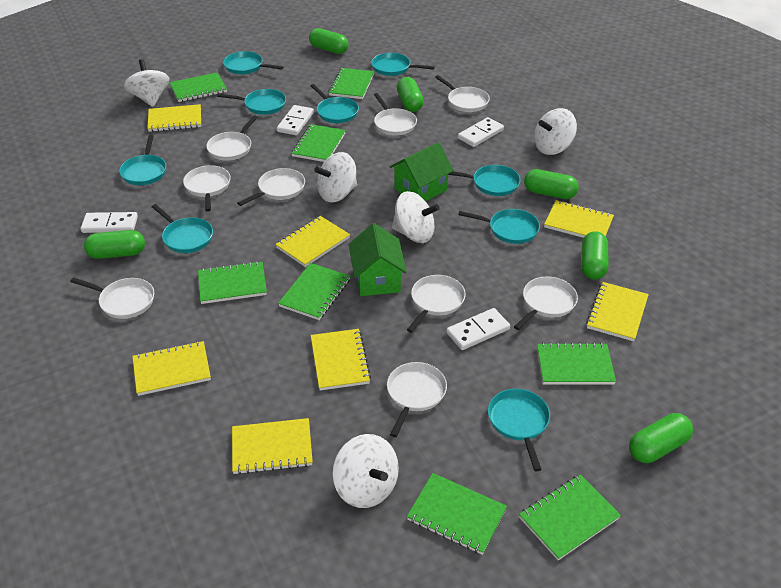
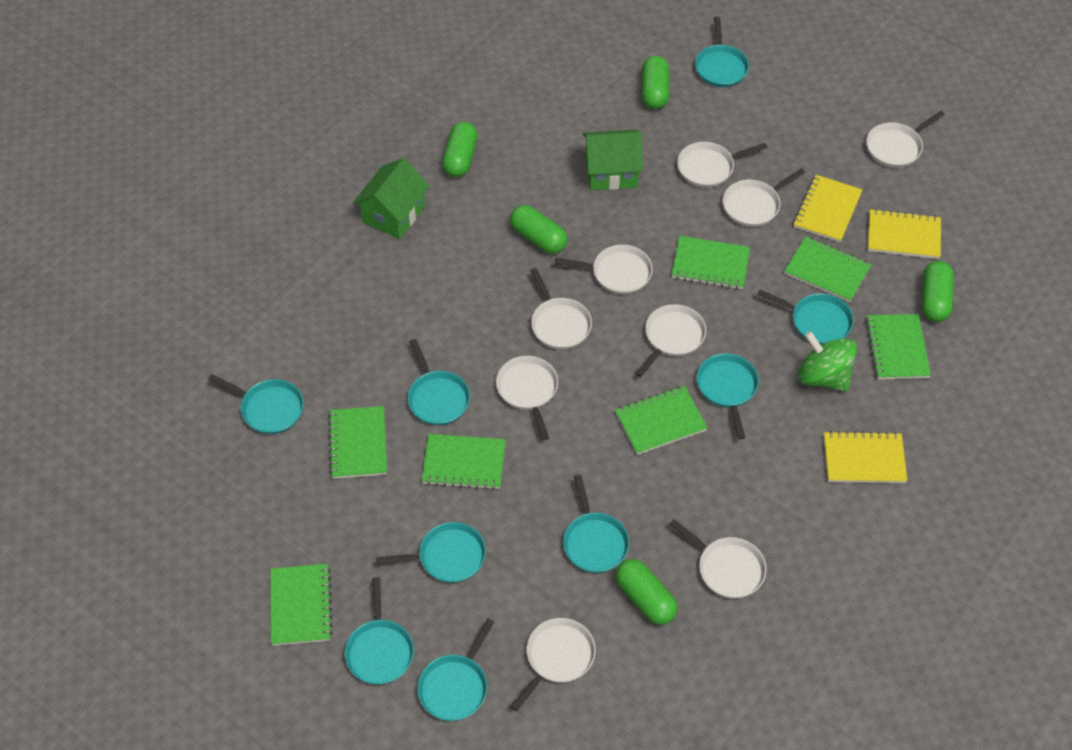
green capsule: 6 -> 5
green notebook: 8 -> 7
green spinning top: 0 -> 1
white domino: 4 -> 0
white spinning top: 5 -> 0
yellow notebook: 7 -> 3

